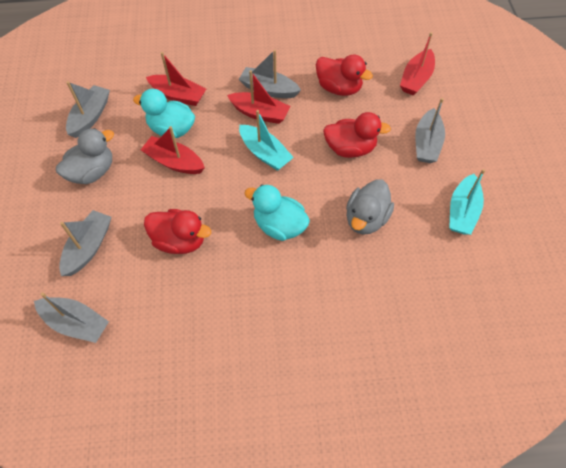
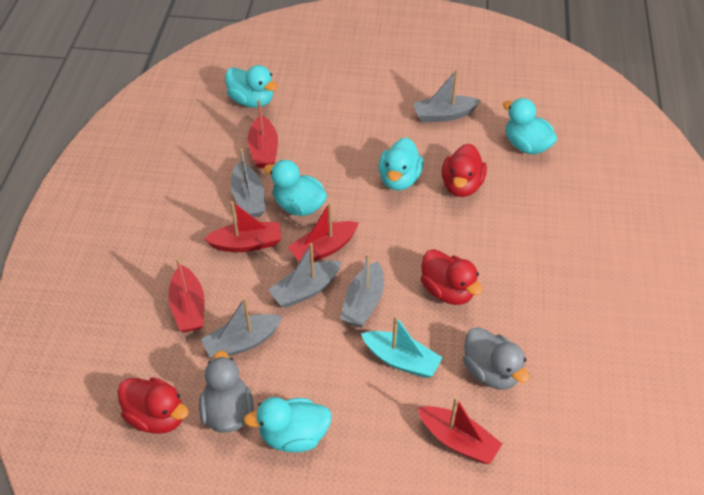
red boat: 4 -> 5
turquoise boat: 2 -> 1
turquoise duck: 2 -> 5

